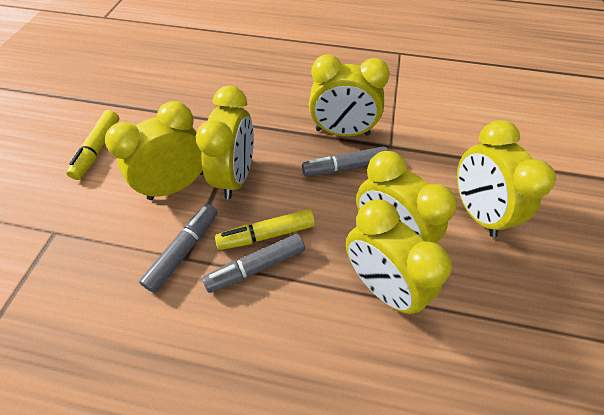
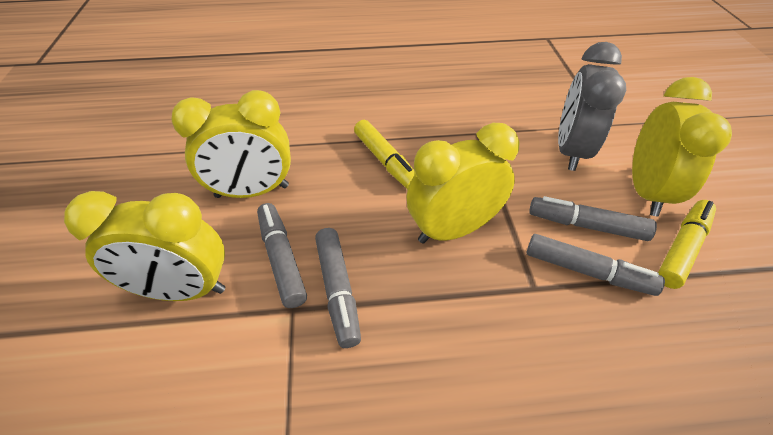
grey clock: 0 -> 1
grey marker: 3 -> 4
yellow clock: 6 -> 4

